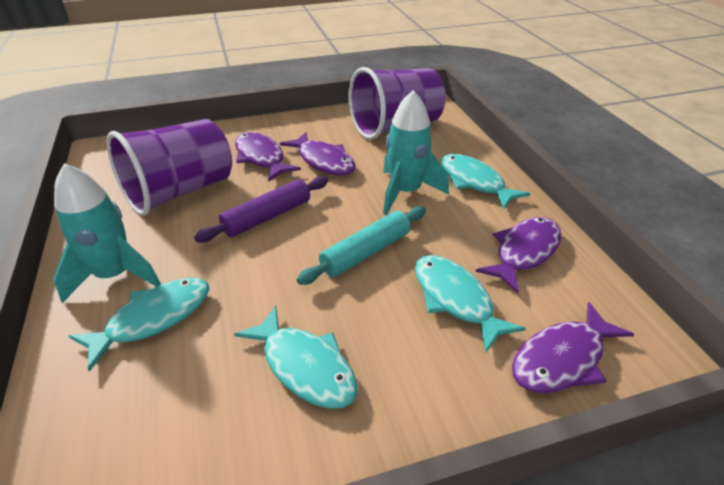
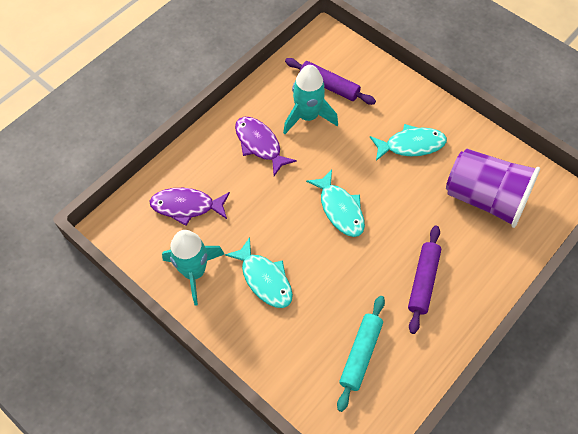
purple cup: 2 -> 1
purple fish: 4 -> 2
purple rolling pin: 1 -> 2
turquoise fish: 4 -> 3

